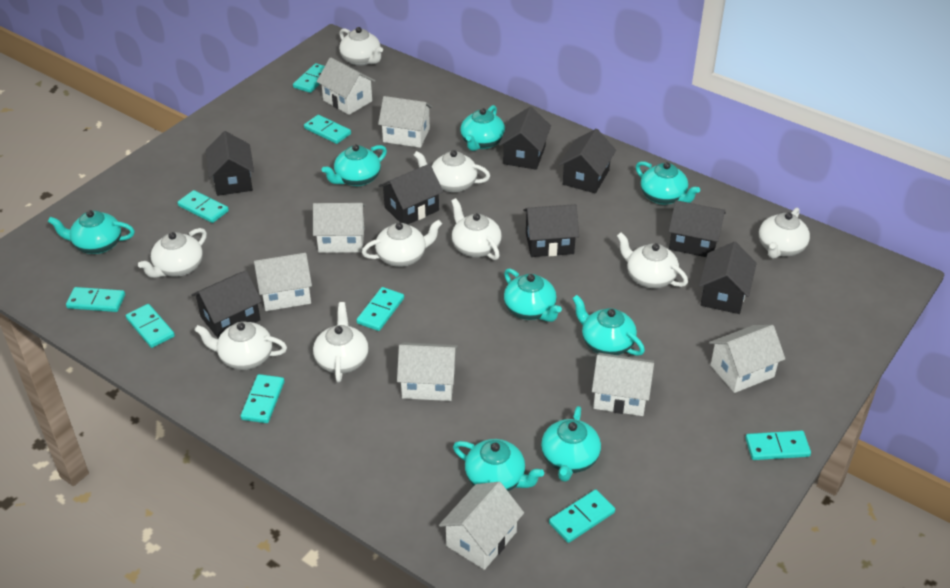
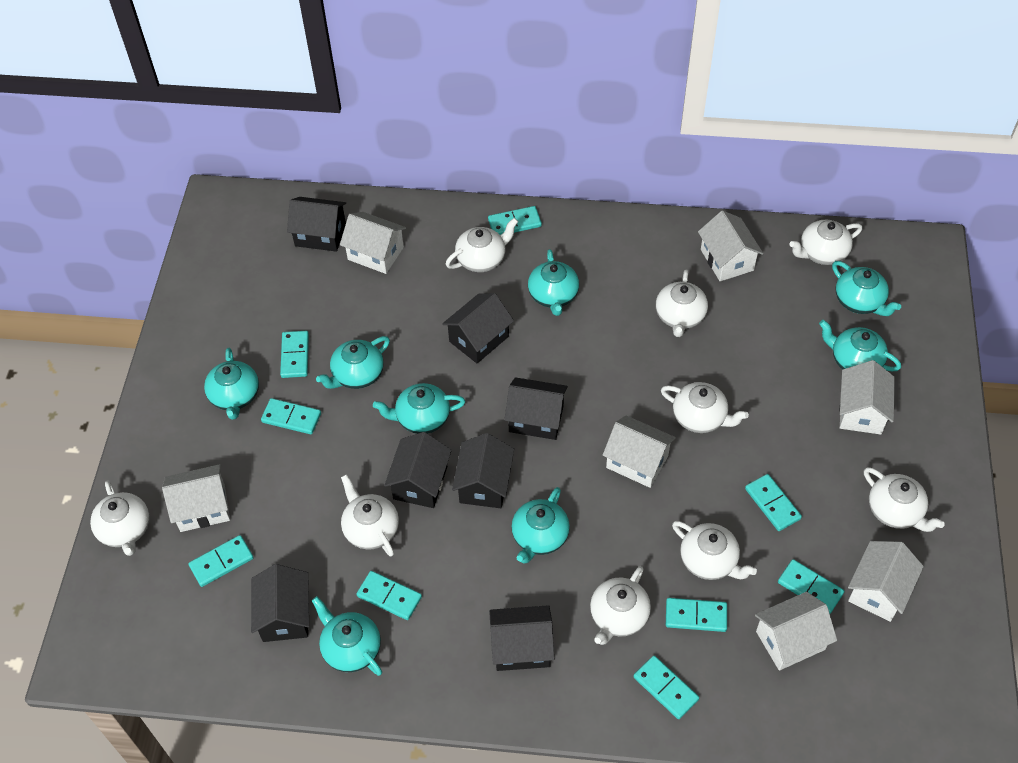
black house: 8 -> 7
white house: 8 -> 7

